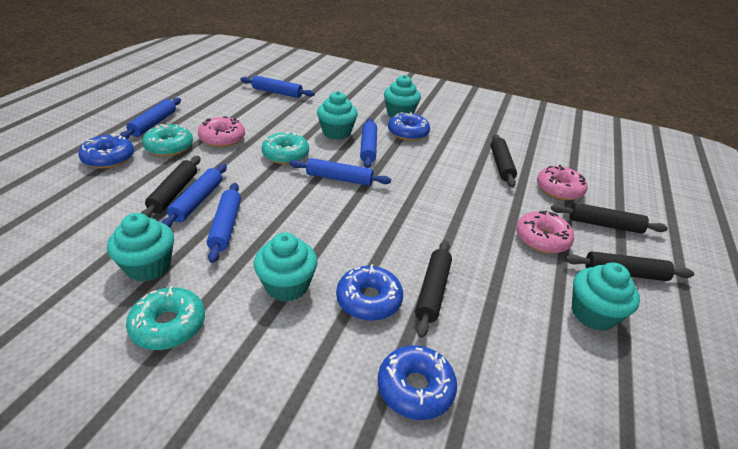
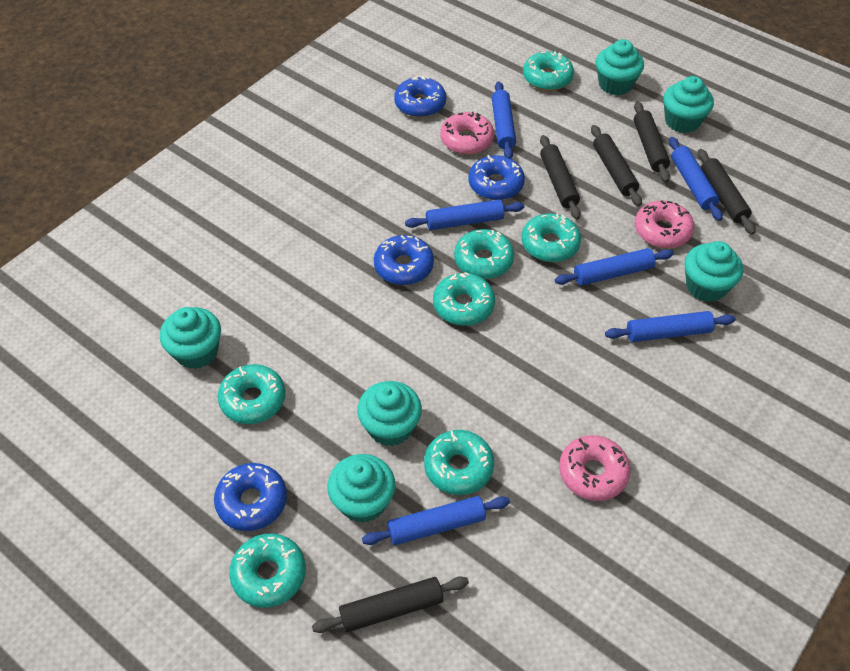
turquoise cupcake: 5 -> 6
turquoise donut: 3 -> 7

